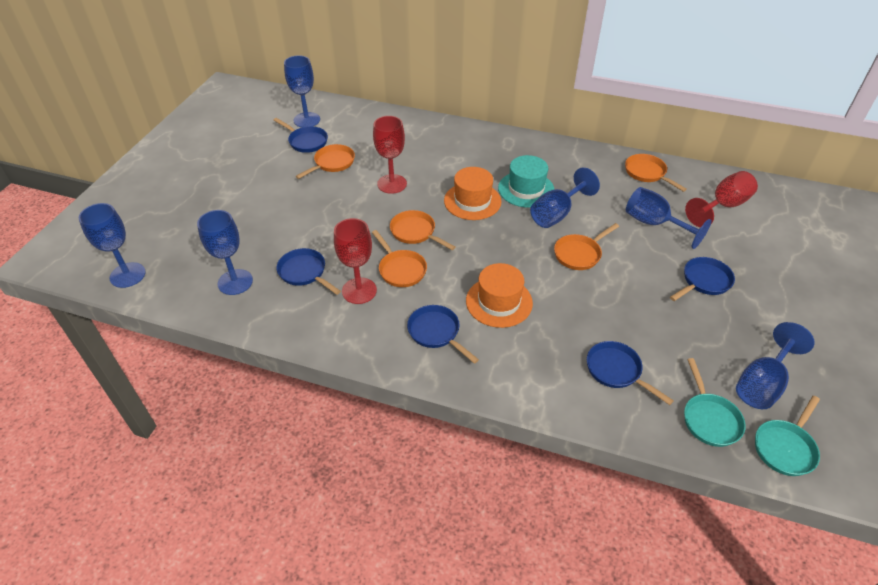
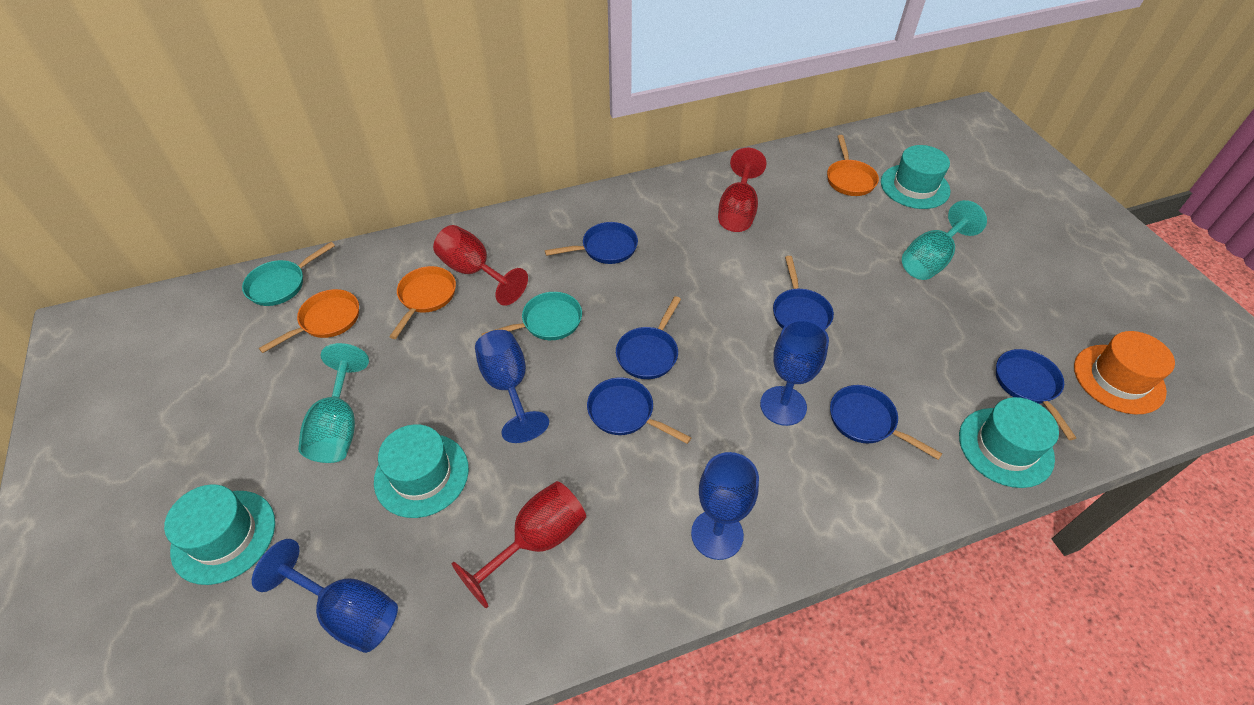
blue goblet: 6 -> 4
blue pan: 5 -> 6
orange hat: 2 -> 1
orange pan: 5 -> 3
turquoise goblet: 0 -> 2
turquoise hat: 1 -> 4

